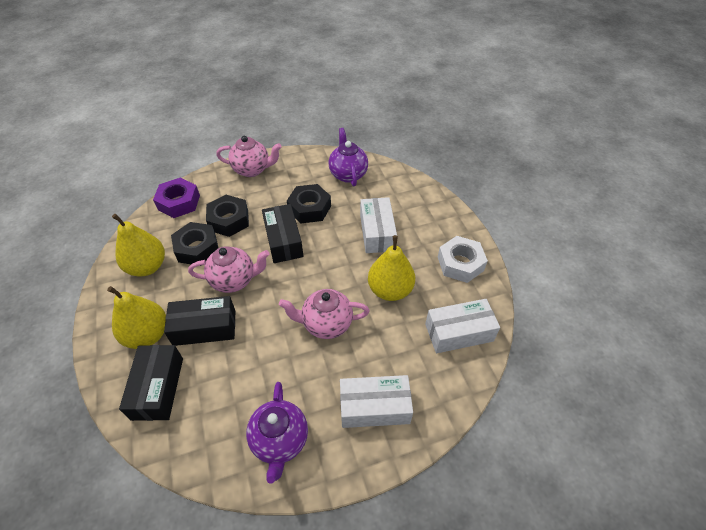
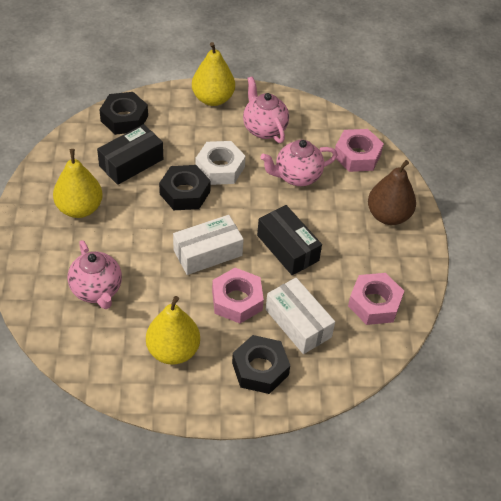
black box: 3 -> 2
brown pear: 0 -> 1
pink nut: 0 -> 3
purple nut: 1 -> 0
purple teapot: 2 -> 0
white box: 3 -> 2

